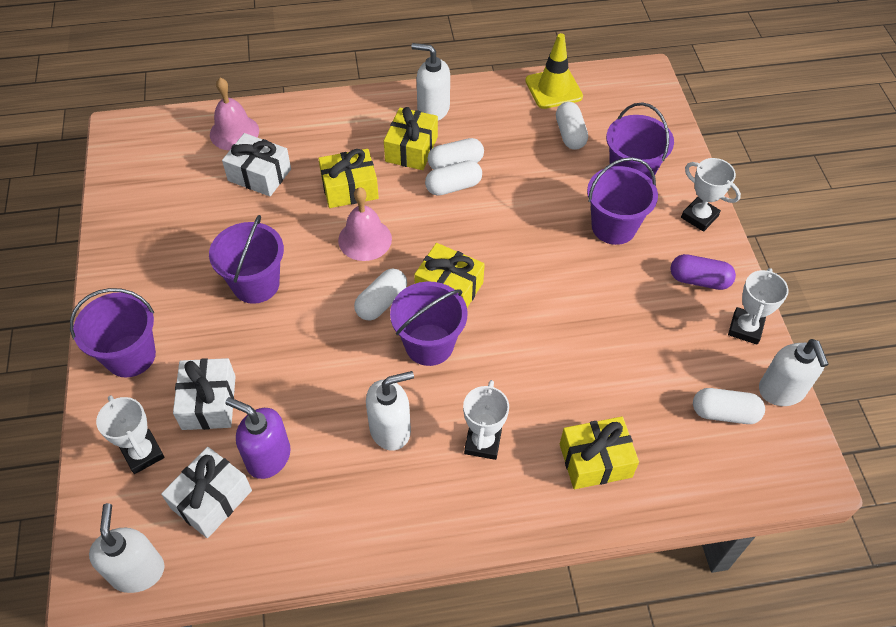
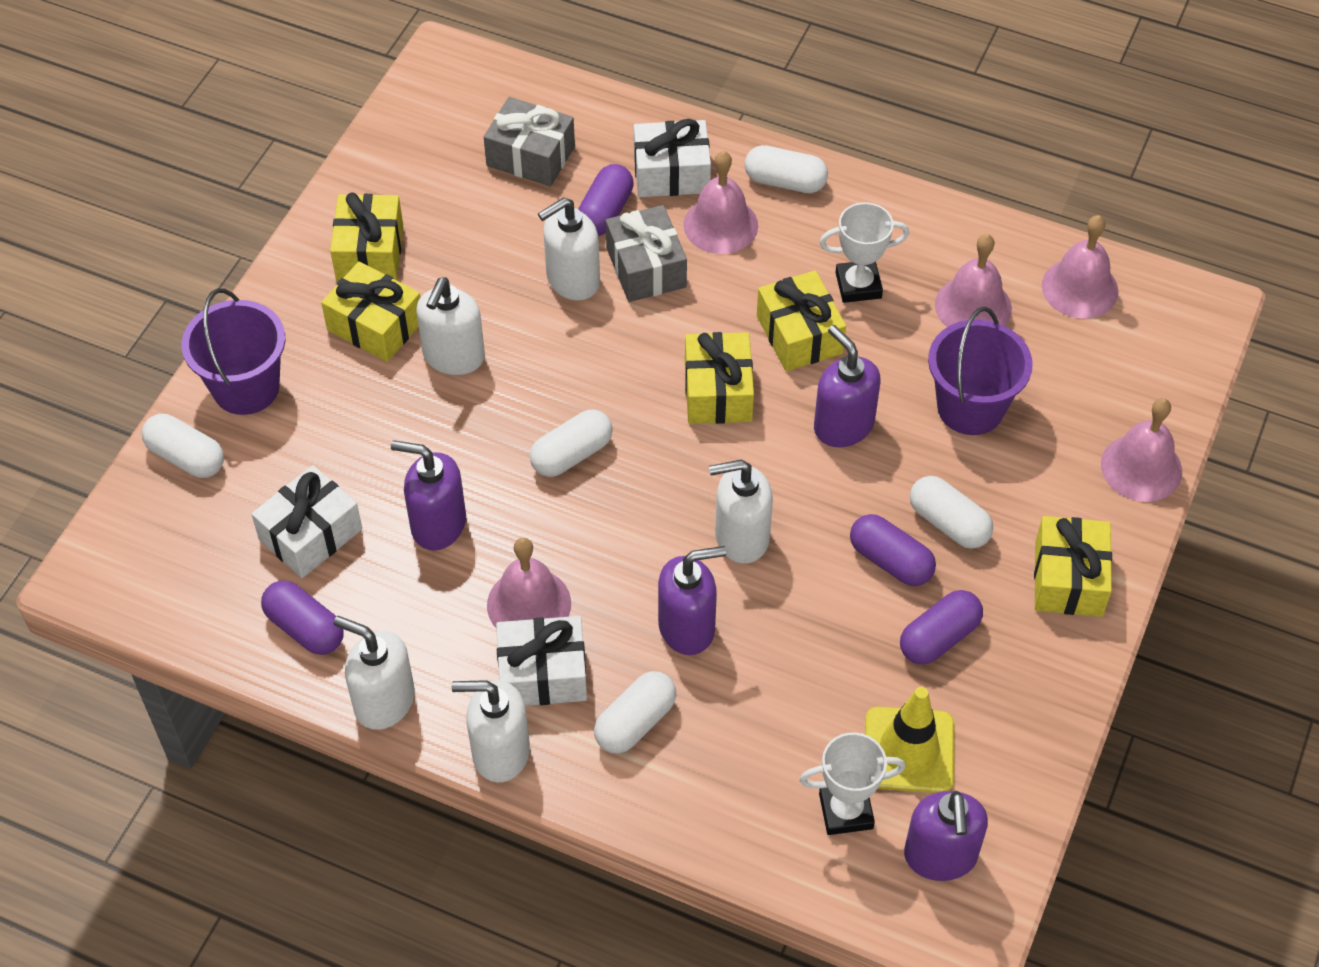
grey gift: 0 -> 2
pink bell: 2 -> 5
purple bucket: 5 -> 2
purple capsule: 1 -> 4
purple soap dispenser: 1 -> 4
white soap dispenser: 4 -> 5
white trophy: 4 -> 2
yellow gift: 4 -> 5

